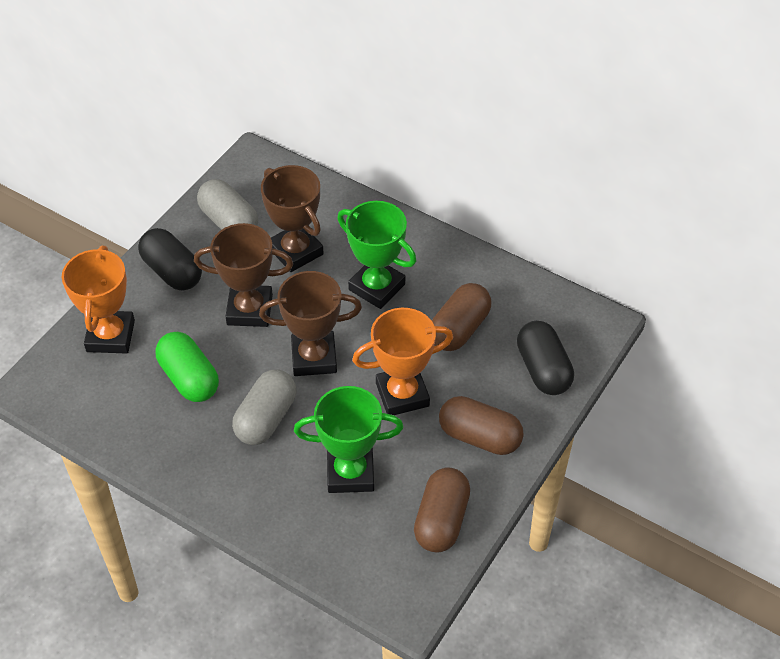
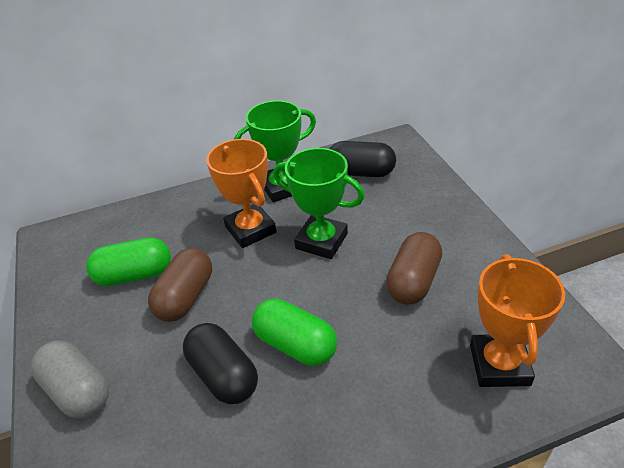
brown capsule: 3 -> 2
brown trophy: 3 -> 0
green capsule: 1 -> 2
grey capsule: 2 -> 1

